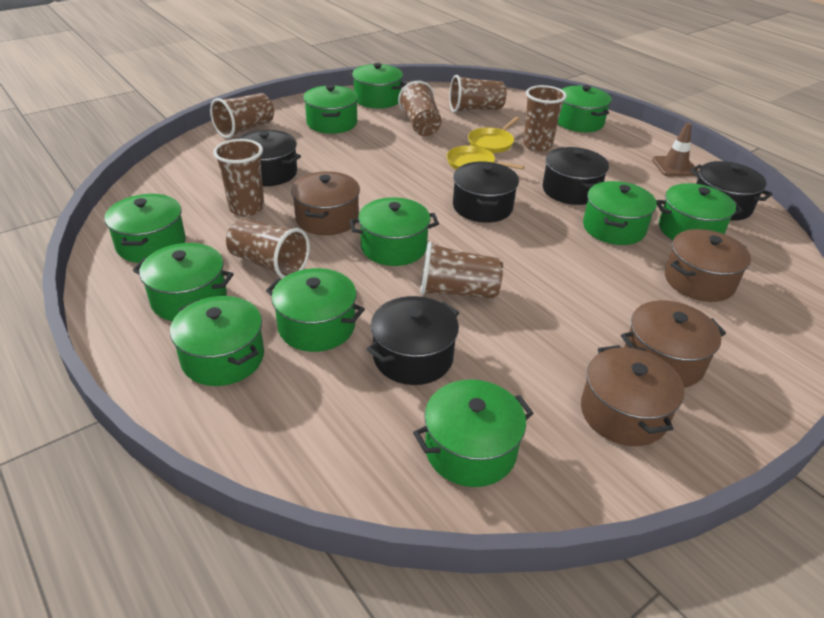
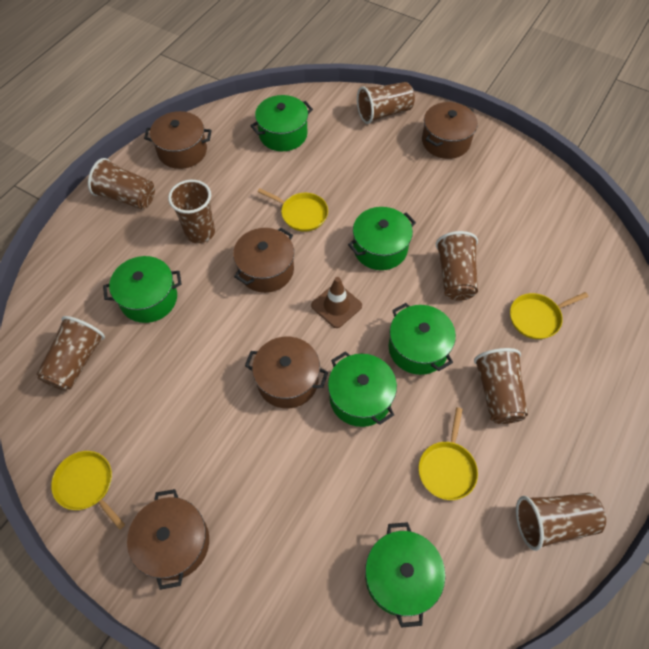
black pot: 5 -> 0
brown pot: 4 -> 5
green pot: 11 -> 6
yellow pan: 2 -> 4

